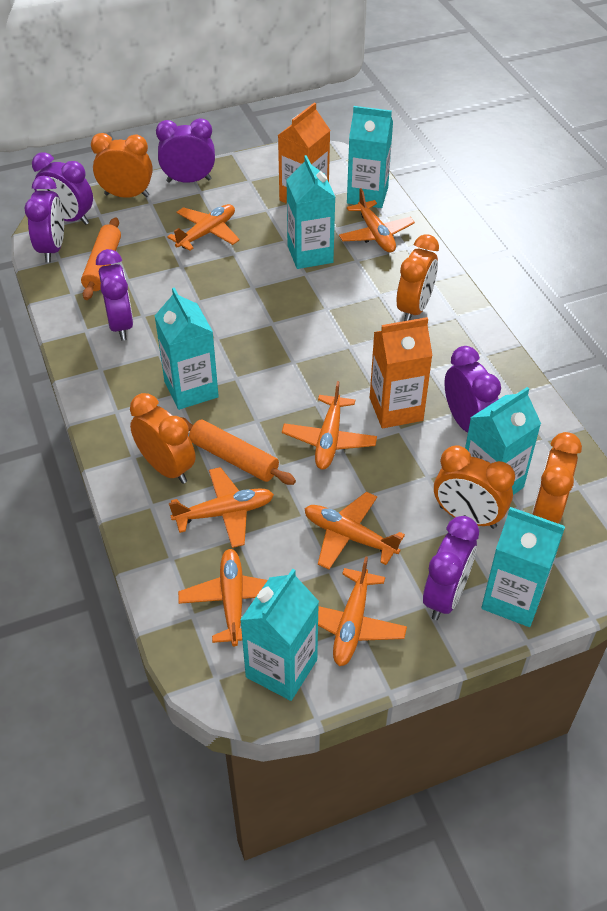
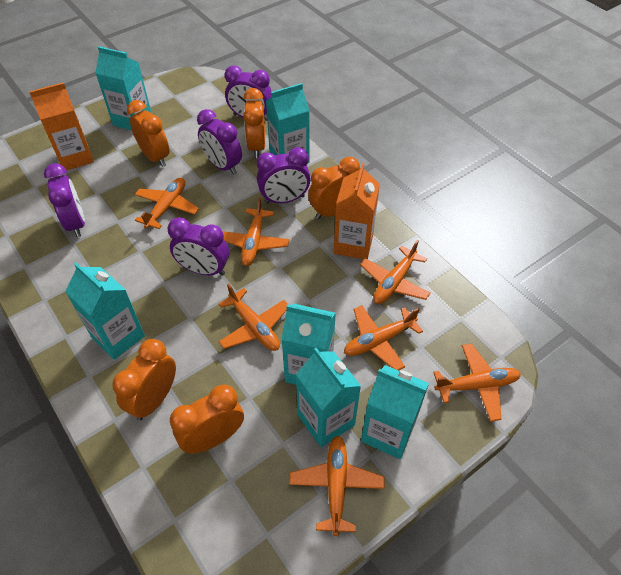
orange rolling pin: 2 -> 0
purple clock: 6 -> 5

